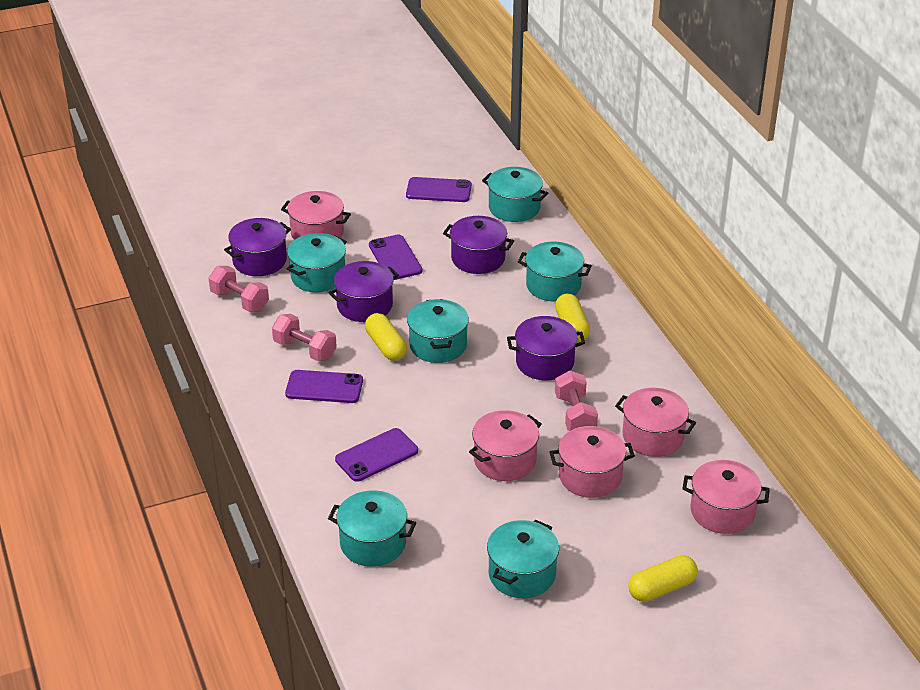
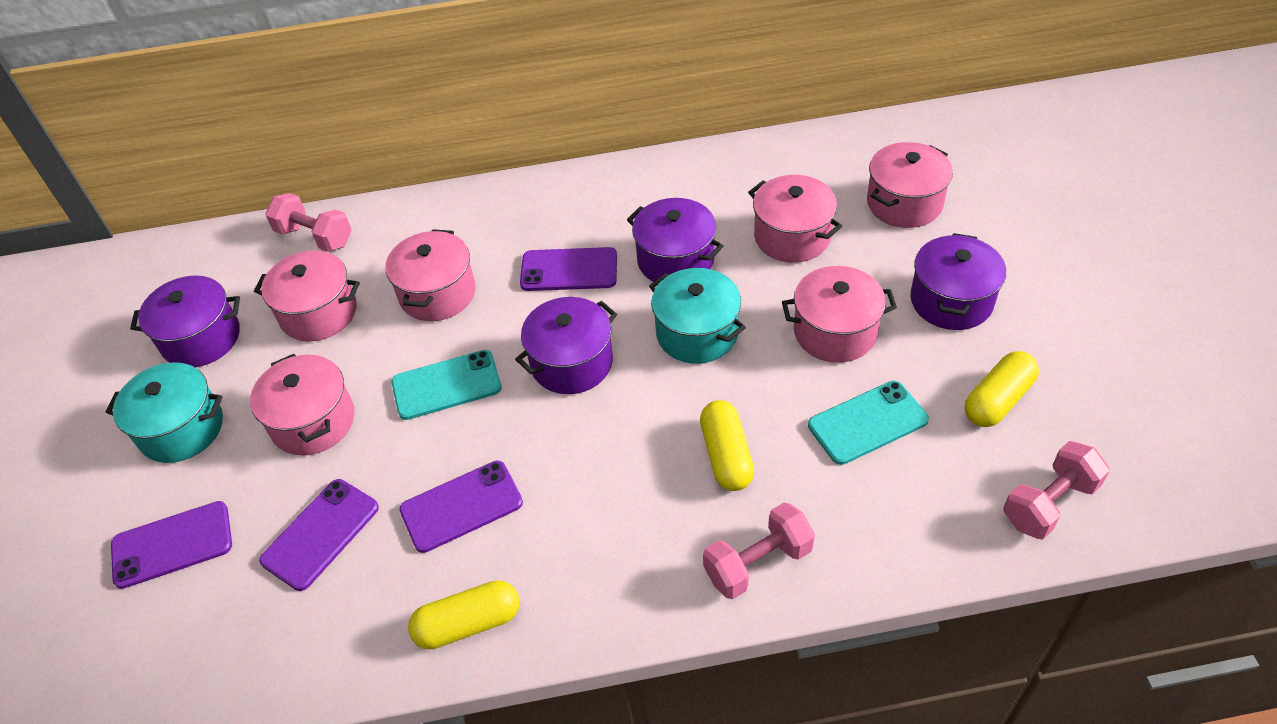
pink pot: 5 -> 6
turquoise phone: 0 -> 2
turquoise pot: 6 -> 2

